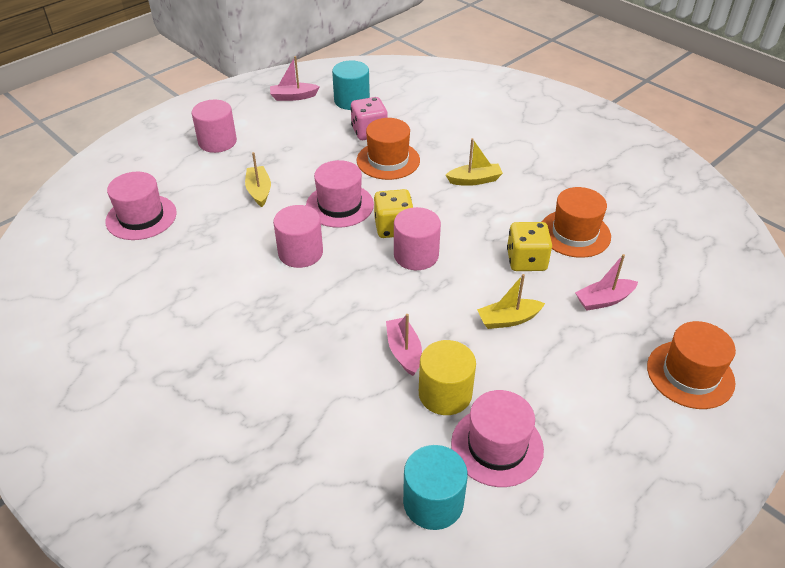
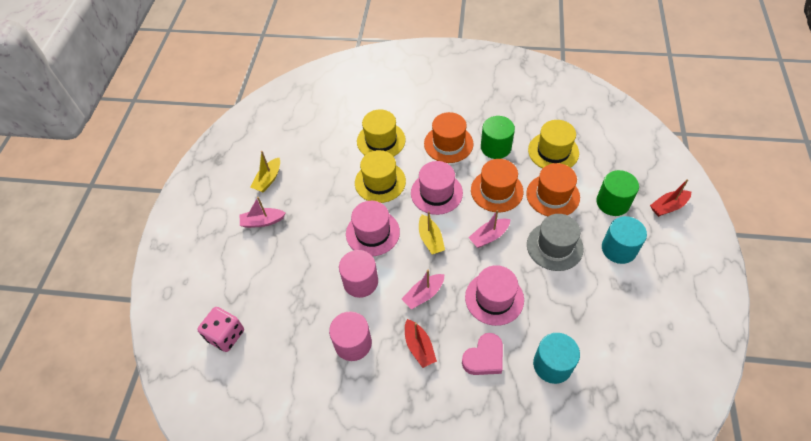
green cylinder: 0 -> 2
grey hat: 0 -> 1
pink cylinder: 3 -> 2
pink heart: 0 -> 1
red boat: 0 -> 2
yellow boat: 3 -> 2
yellow cylinder: 1 -> 0
yellow dice: 2 -> 0
yellow hat: 0 -> 3

